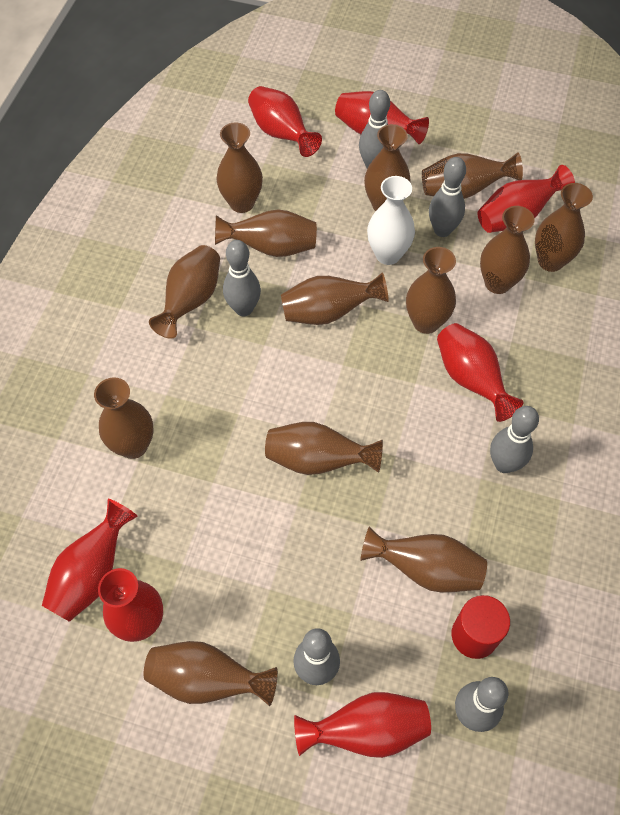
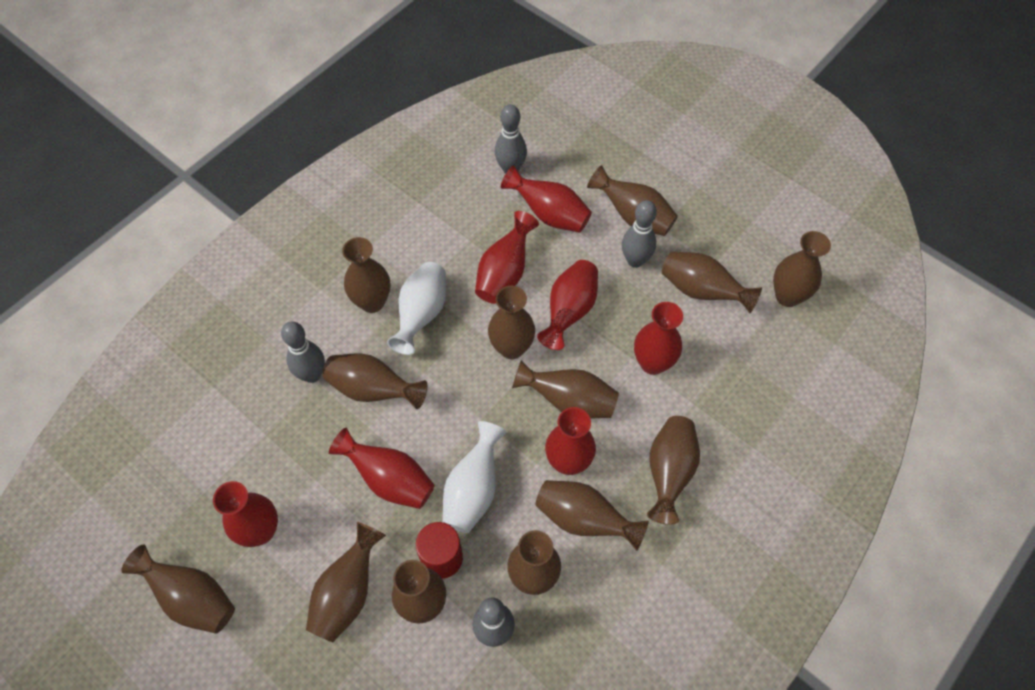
grey bowling pin: 6 -> 4
white vase: 1 -> 2

